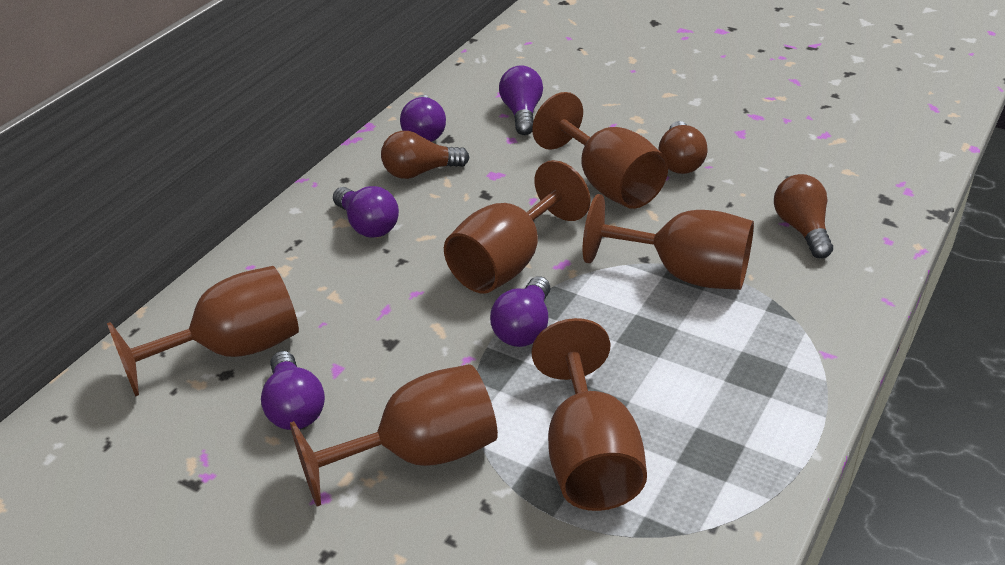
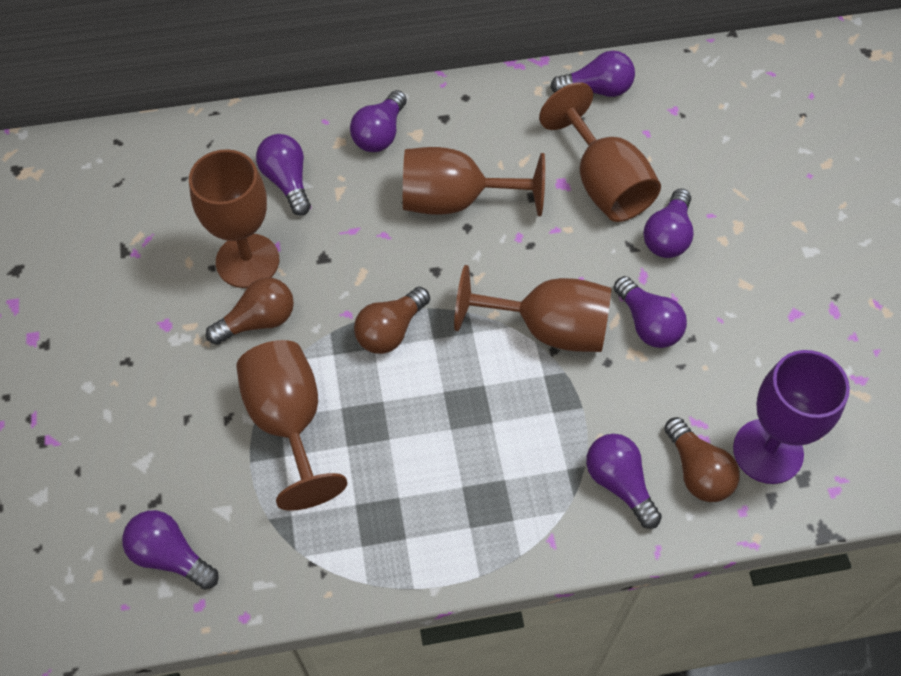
brown goblet: 6 -> 5
purple goblet: 0 -> 1
purple light bulb: 5 -> 7

